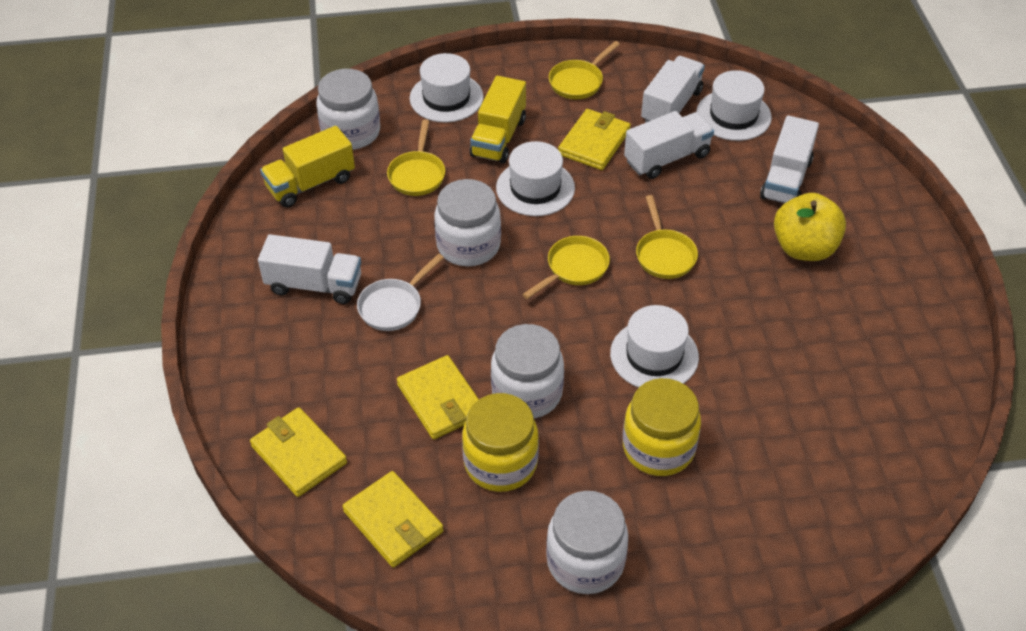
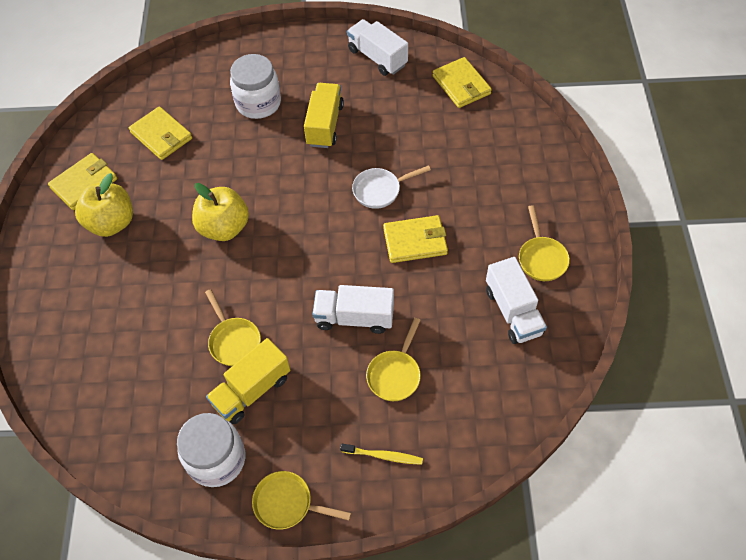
white hat: 4 -> 0
white jar: 4 -> 2
white truck: 4 -> 3
yellow apple: 1 -> 2
yellow jar: 2 -> 0
yellow toothbrush: 0 -> 1

